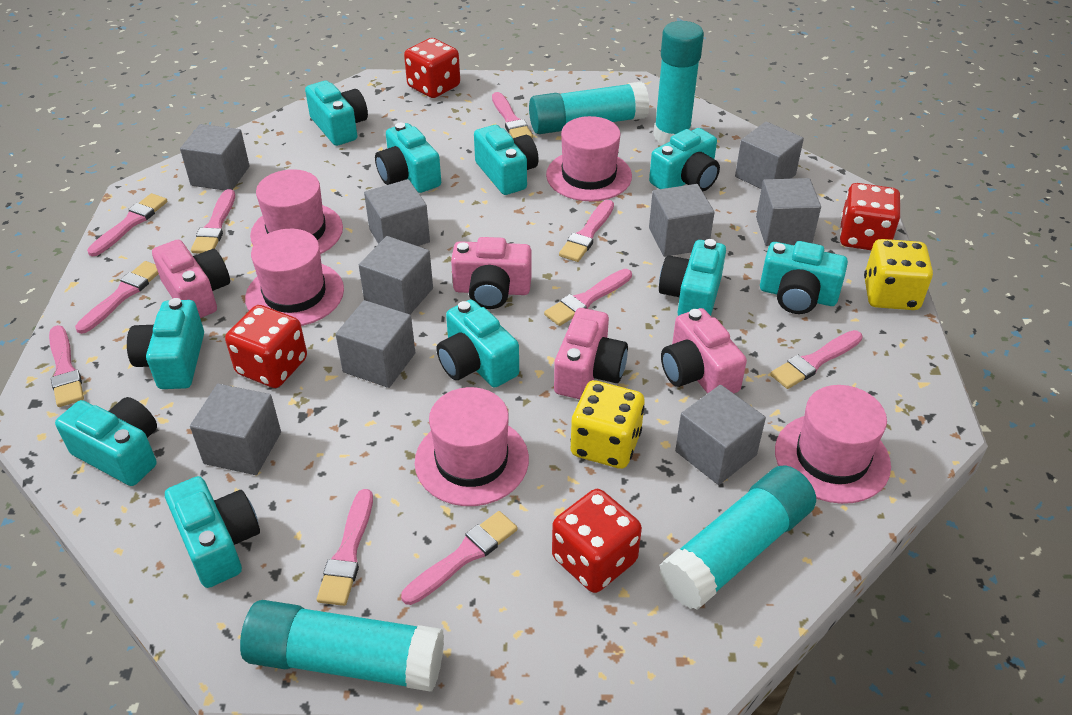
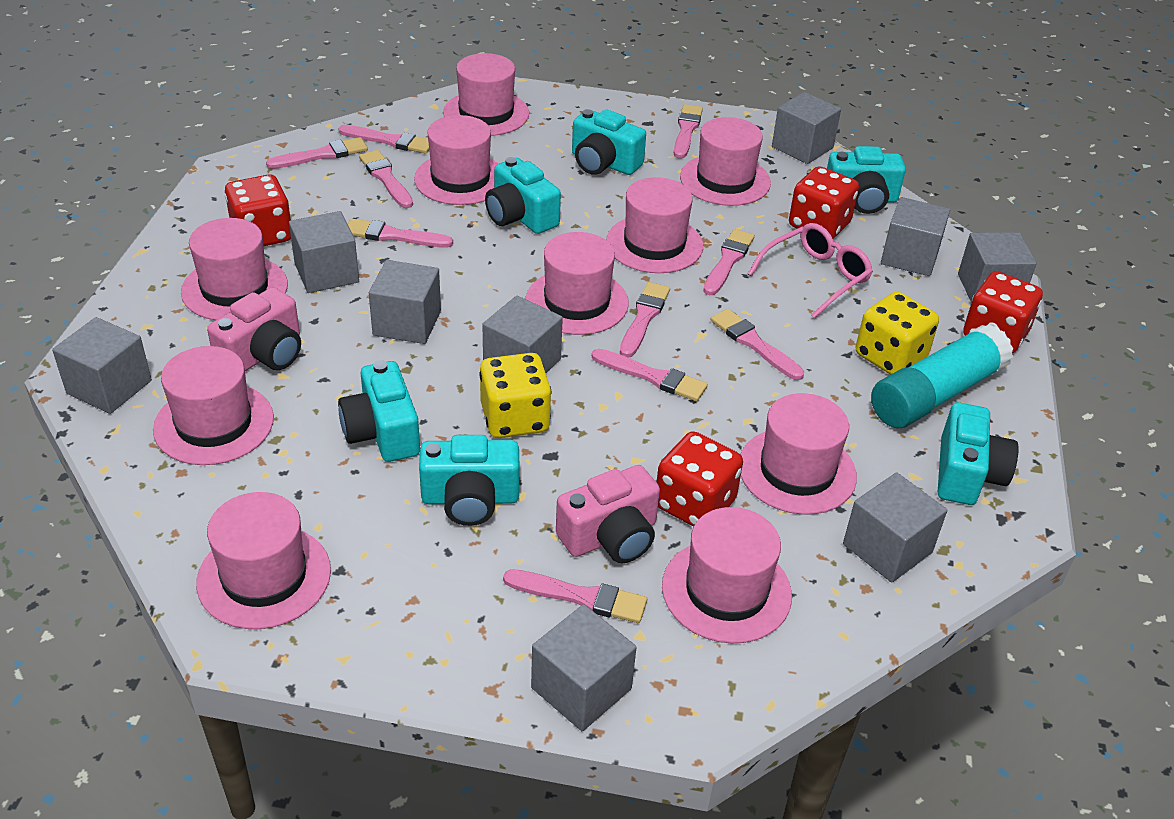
pink camera: 4 -> 2
pink glasses: 0 -> 1
pink hat: 5 -> 10
turquoise camera: 10 -> 6
turquoise glue stick: 4 -> 1

